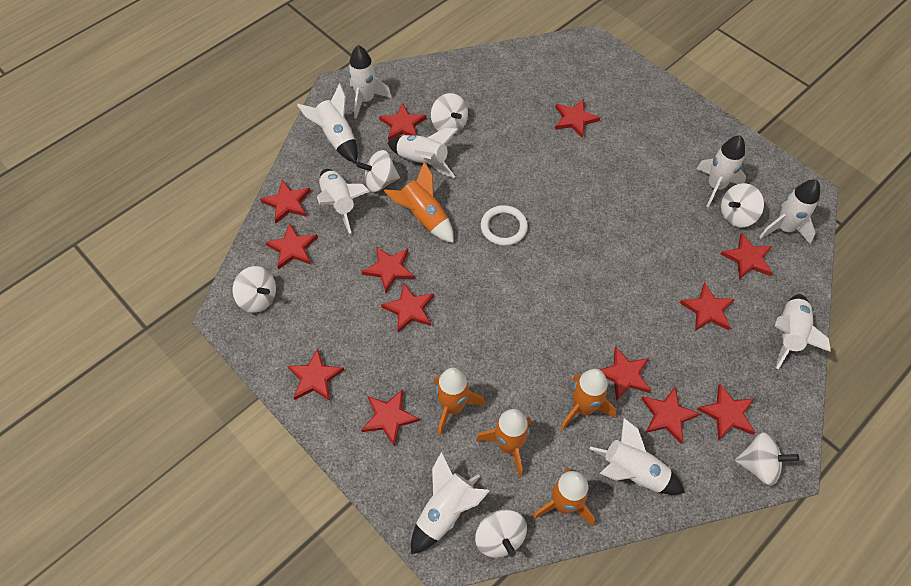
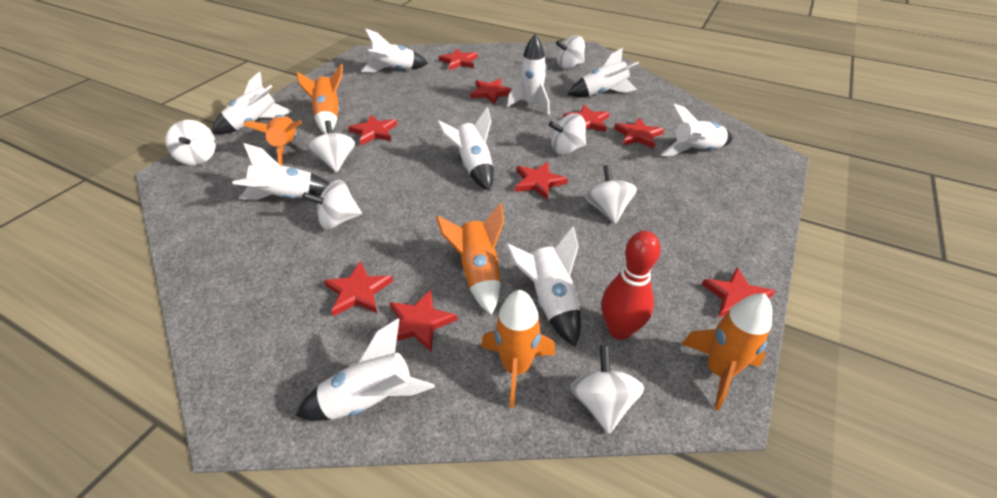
red bowling pin: 0 -> 1
red star: 13 -> 9
white ring: 1 -> 0
white spinning top: 6 -> 7

